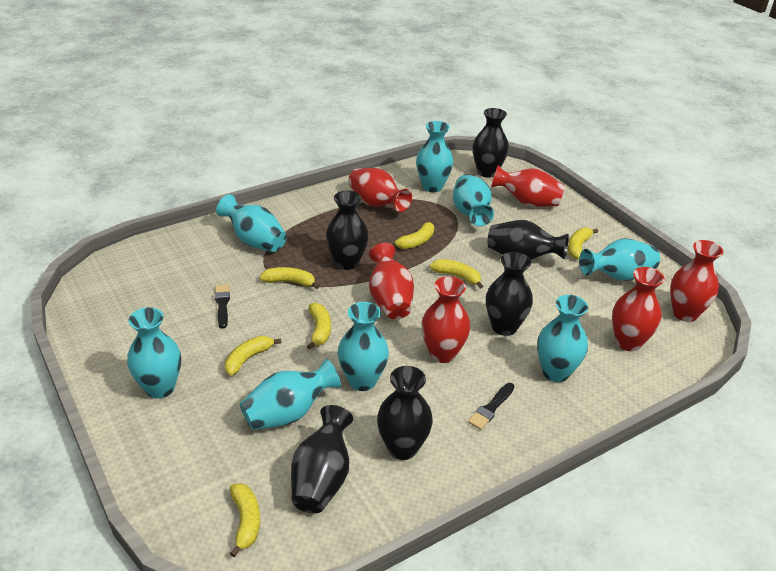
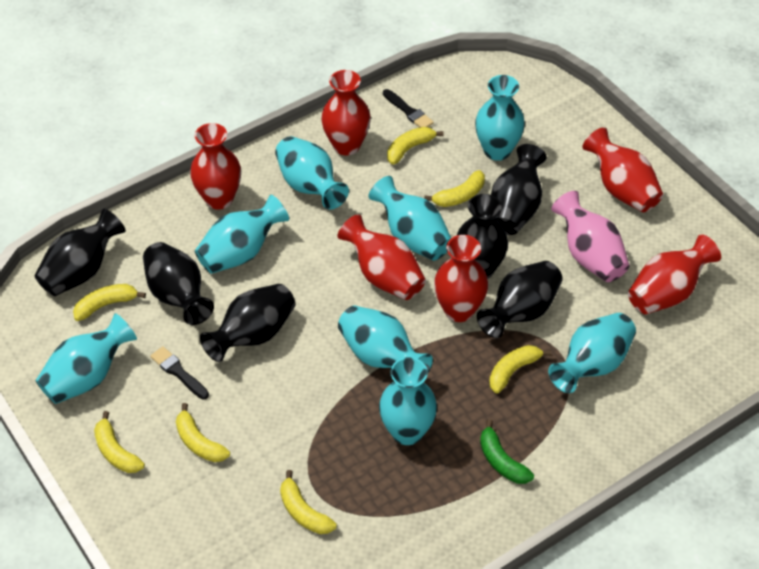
green banana: 0 -> 1
pink vase: 0 -> 1

